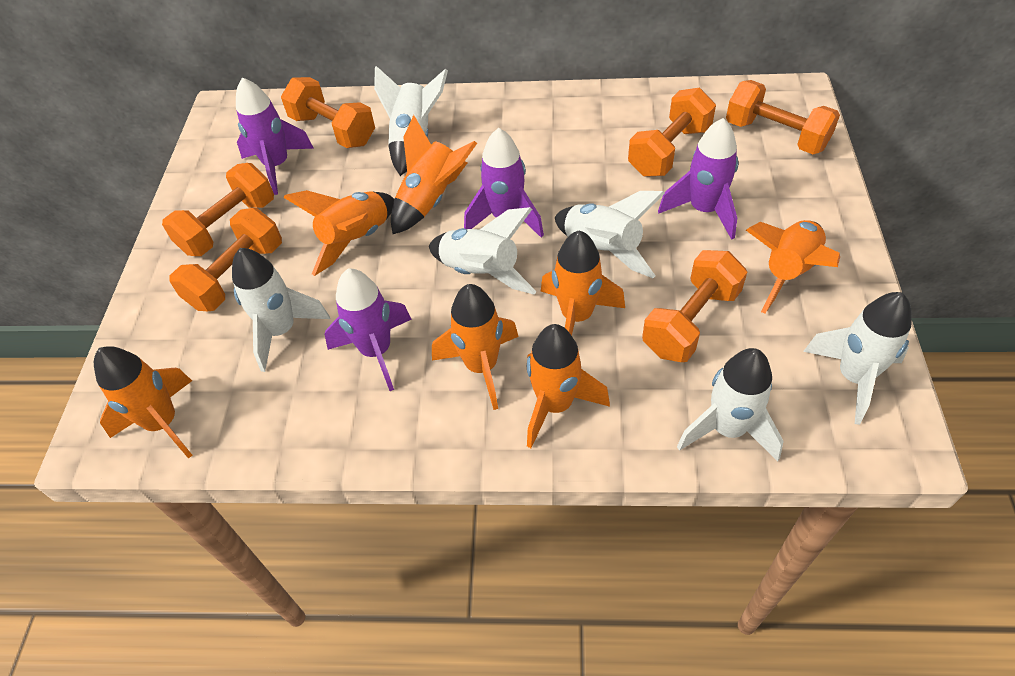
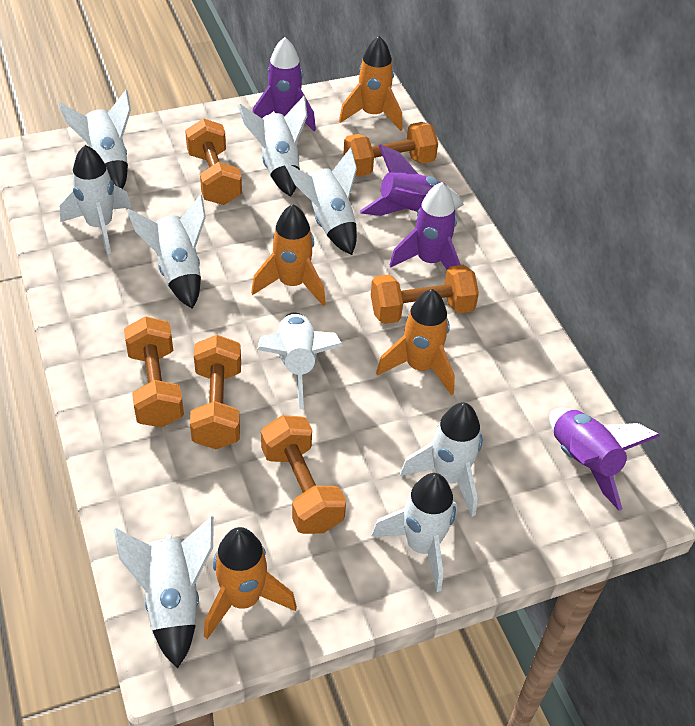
orange rocket: 7 -> 4
white rocket: 6 -> 9

